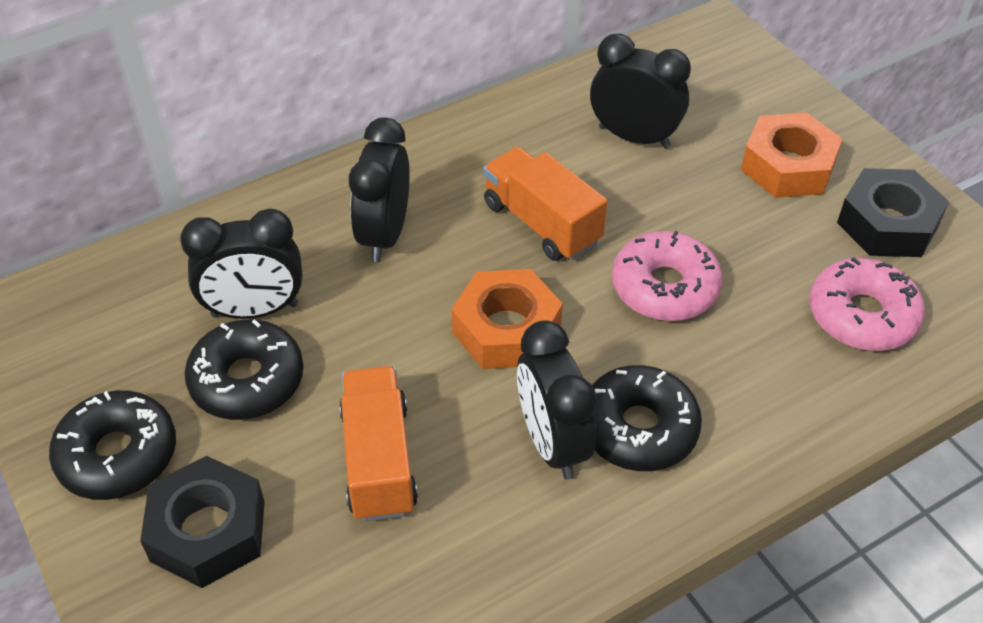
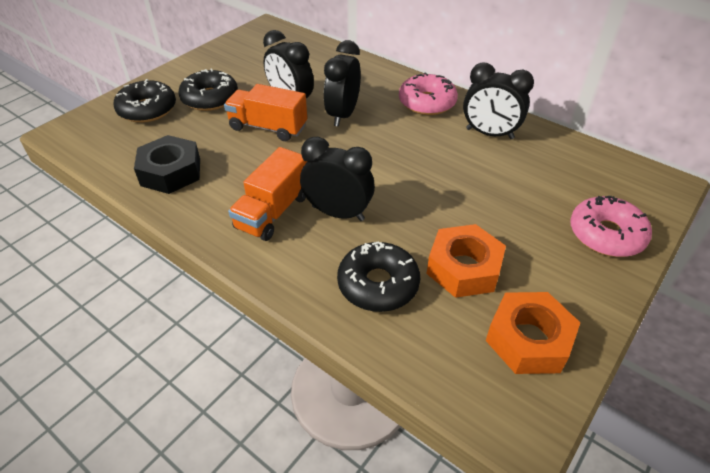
black nut: 2 -> 1

